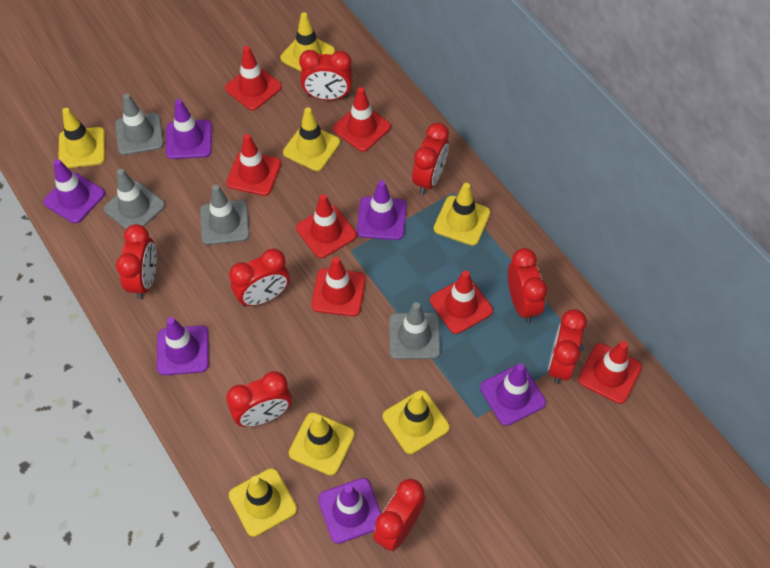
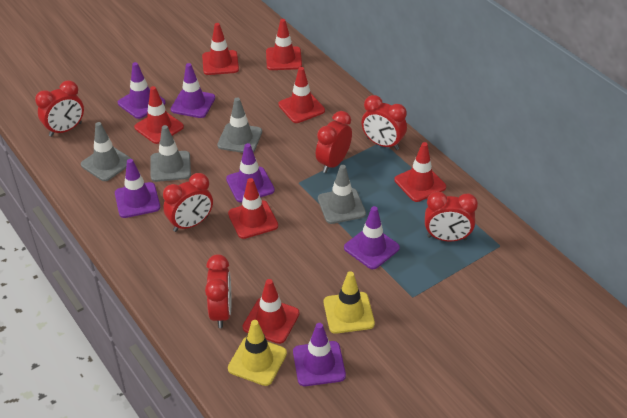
red clock: 8 -> 6
yellow traffic cone: 7 -> 2

